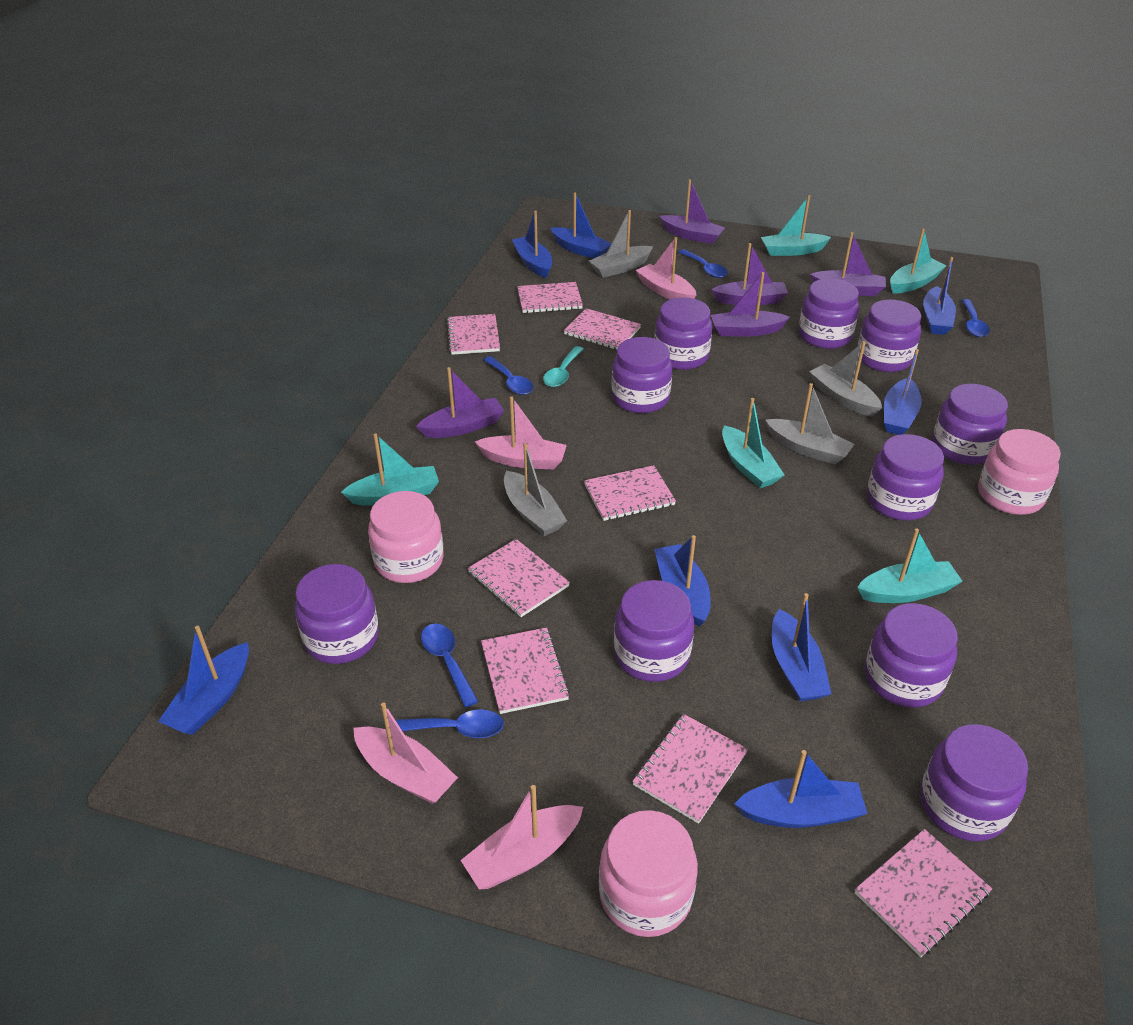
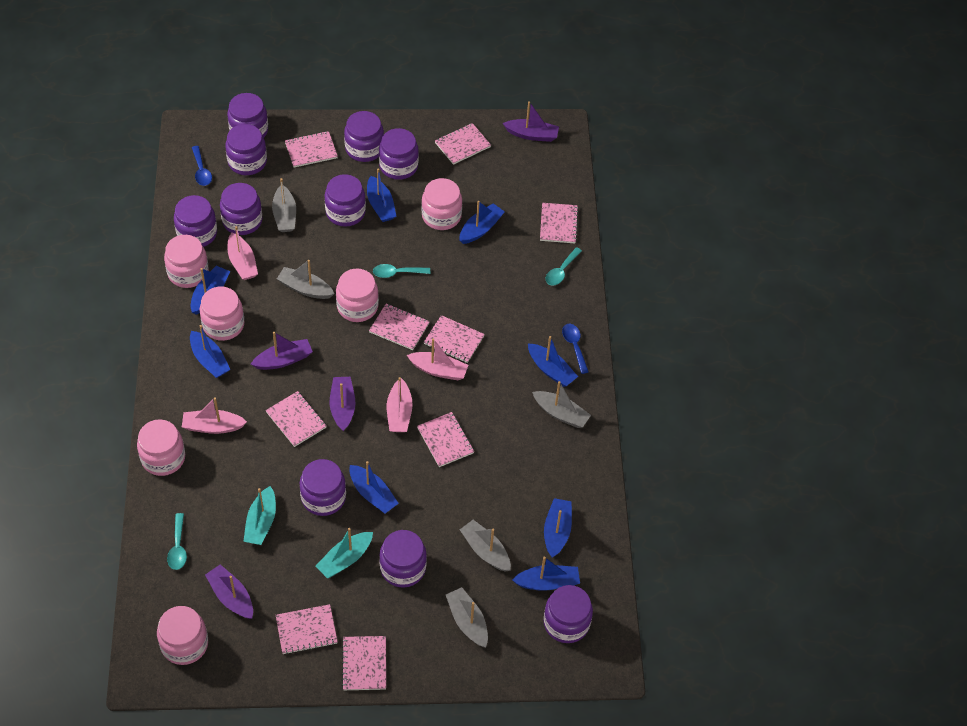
blue spoon: 5 -> 2
grey boat: 4 -> 5
pink jar: 3 -> 6
pink notebook: 8 -> 9
purple boat: 5 -> 4
turquoise boat: 5 -> 2
turquoise spoon: 1 -> 3

